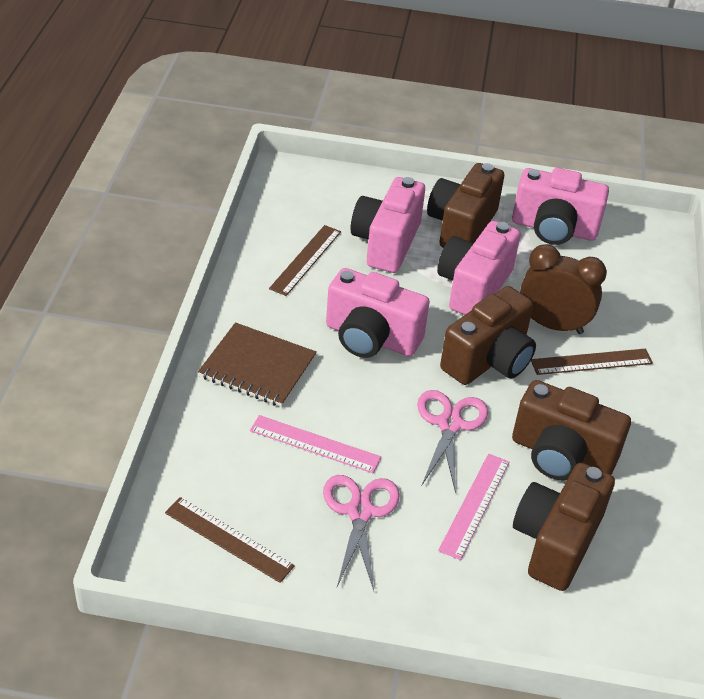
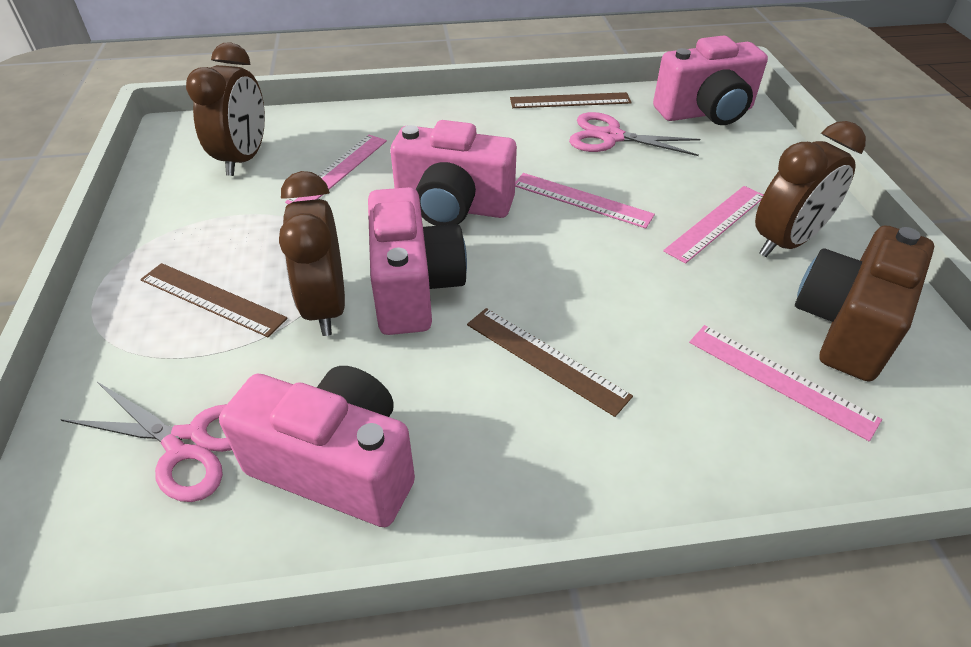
brown camera: 4 -> 1
brown clock: 1 -> 3
brown notebook: 1 -> 0
pink ruler: 2 -> 4

